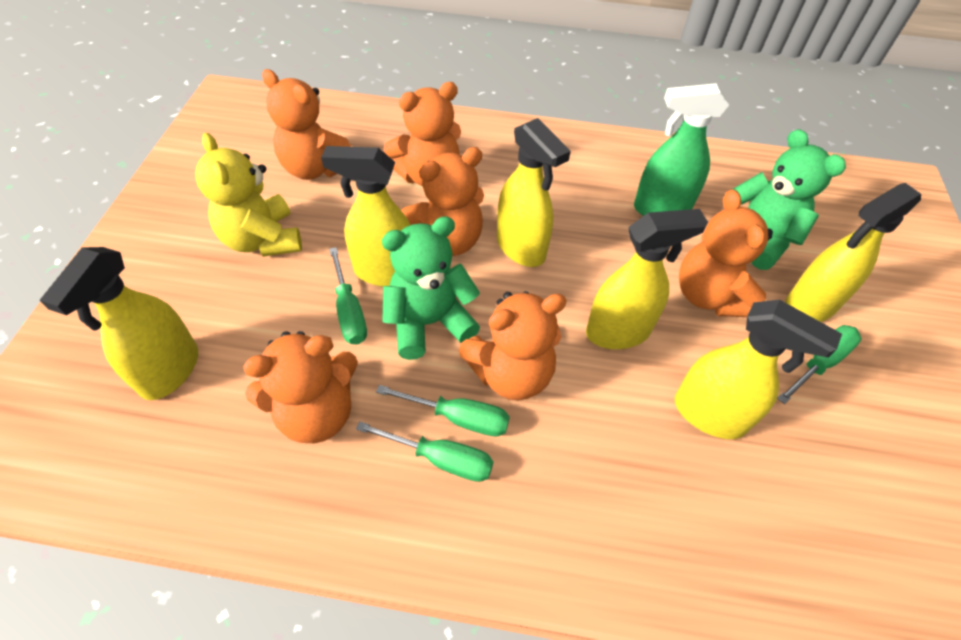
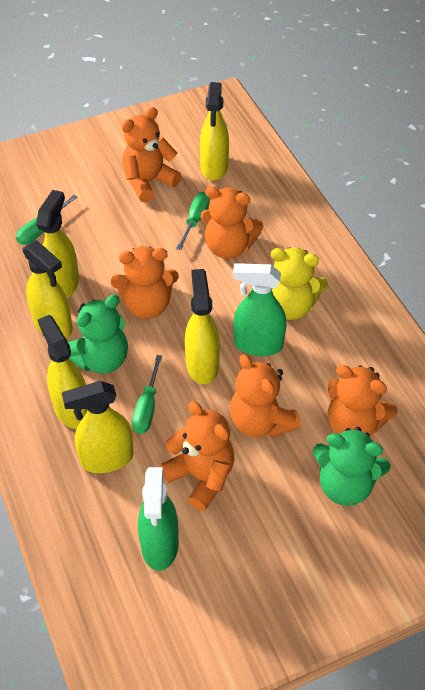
green screwdriver: 4 -> 3
green spray bottle: 1 -> 2

